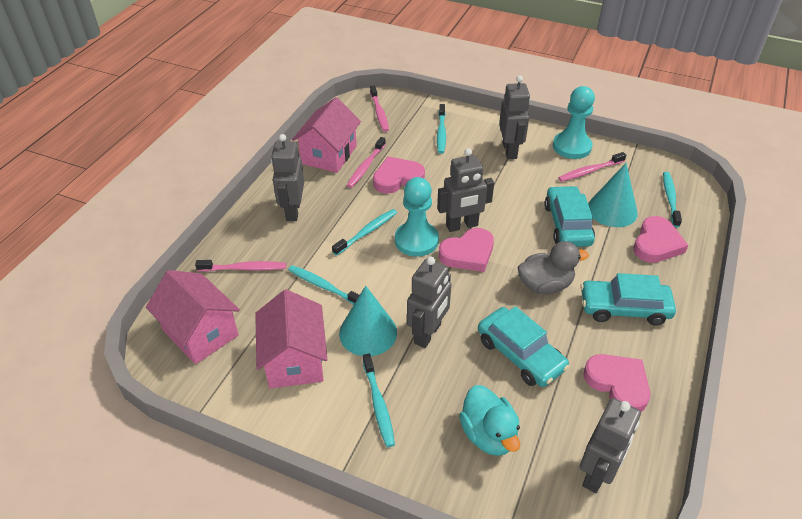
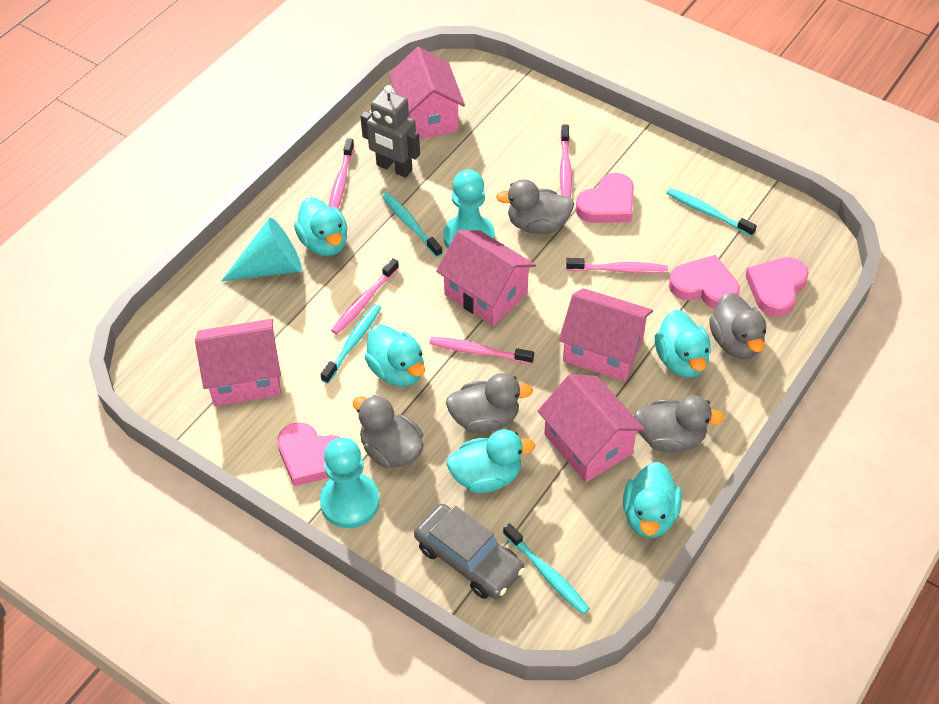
grey car: 0 -> 1
grey duck: 1 -> 5
grey robot: 5 -> 1
pink house: 3 -> 5
pink toothbrush: 4 -> 5
turquoise car: 3 -> 0
turquoise cone: 2 -> 1
turquoise duck: 1 -> 5
turquoise toothbrush: 5 -> 4

